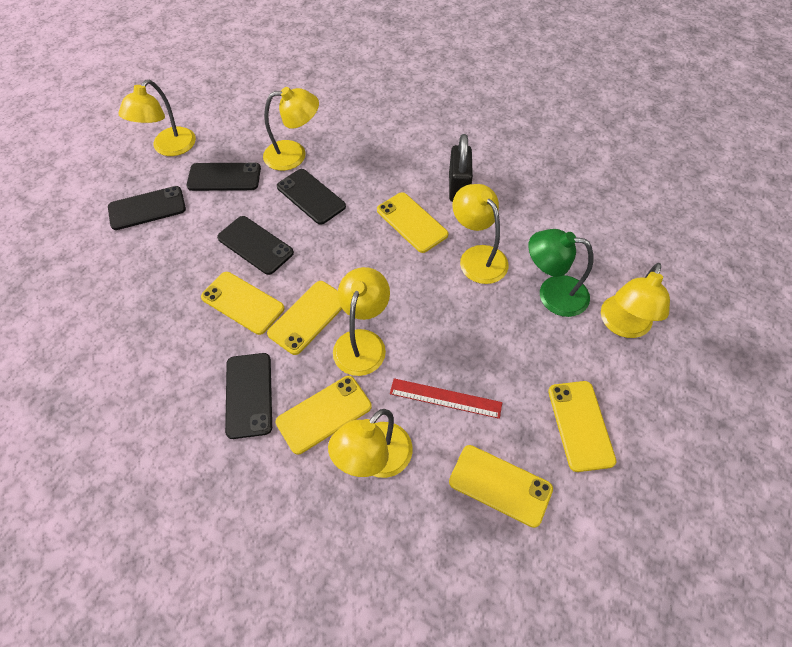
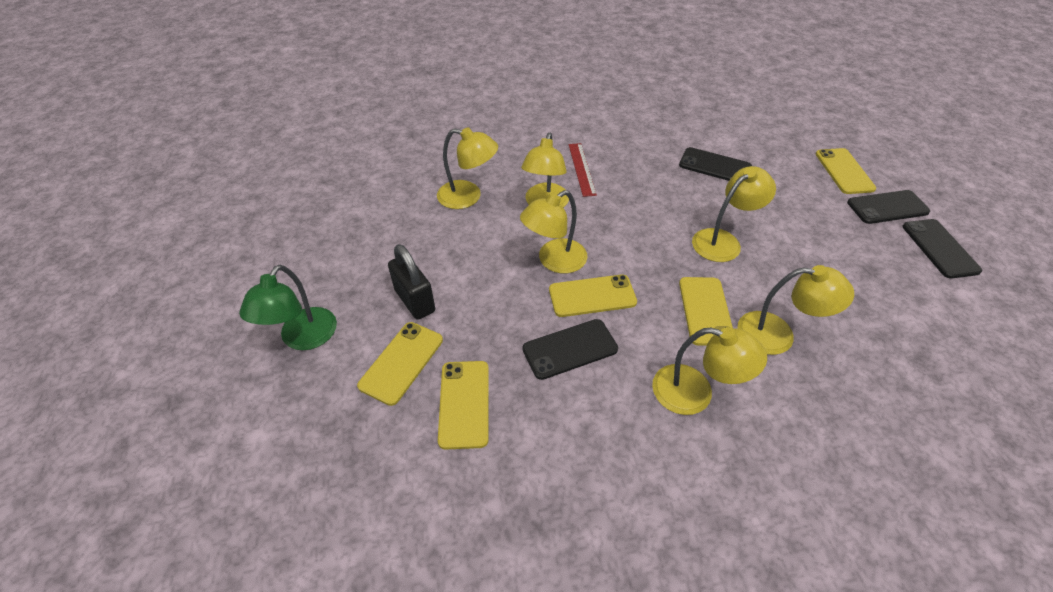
black phone: 5 -> 4
yellow phone: 6 -> 5

